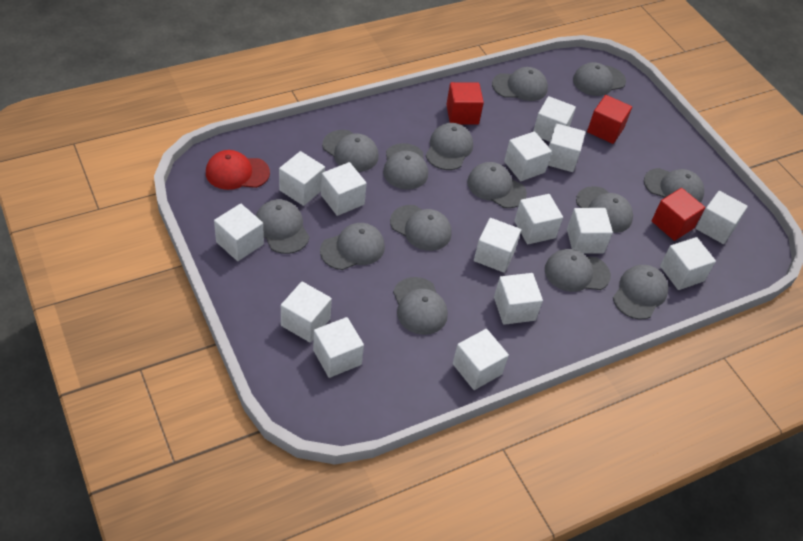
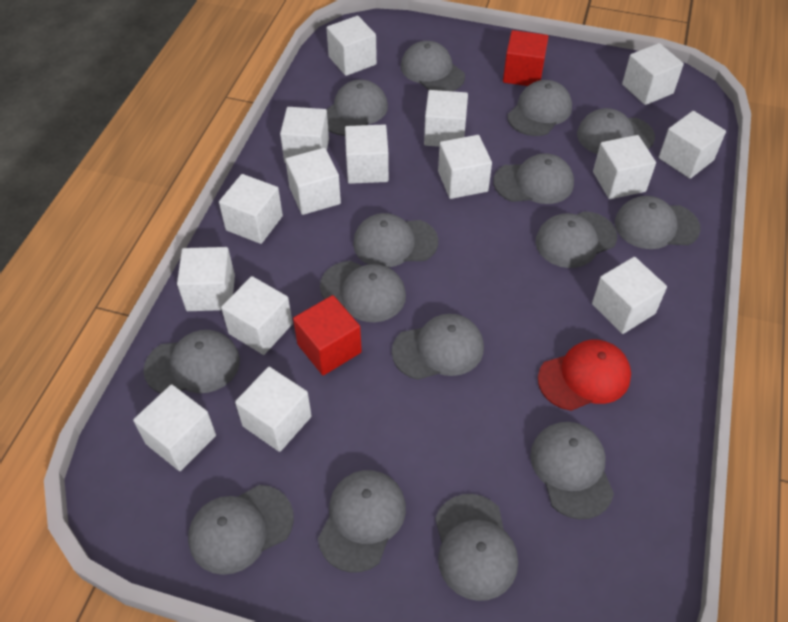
grey cap: 14 -> 15
red cube: 3 -> 2

